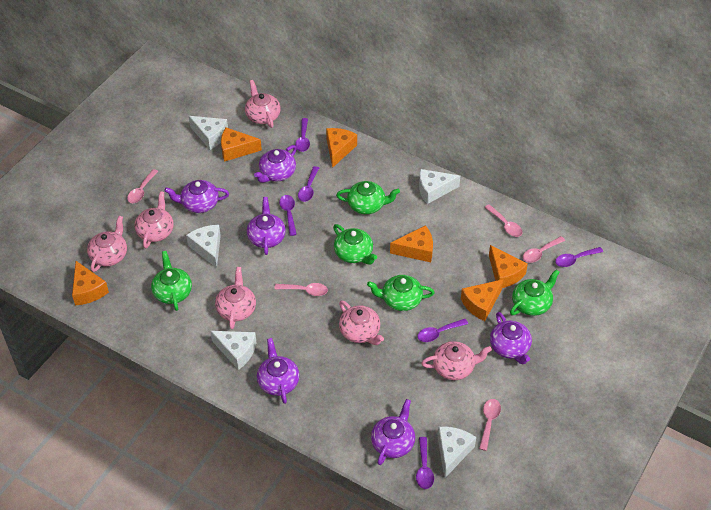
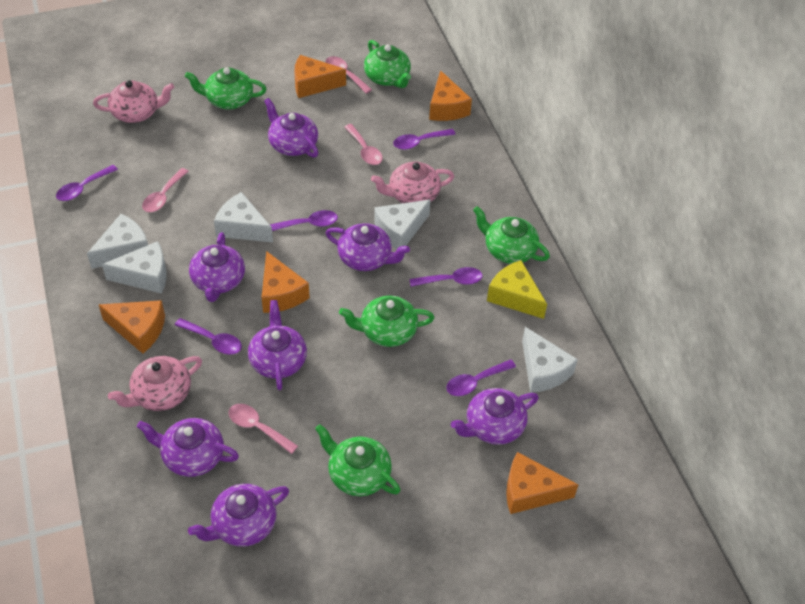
orange cheese: 6 -> 5
pink spoon: 5 -> 4
pink teapot: 6 -> 3
purple teapot: 6 -> 7
yellow cheese: 0 -> 1

